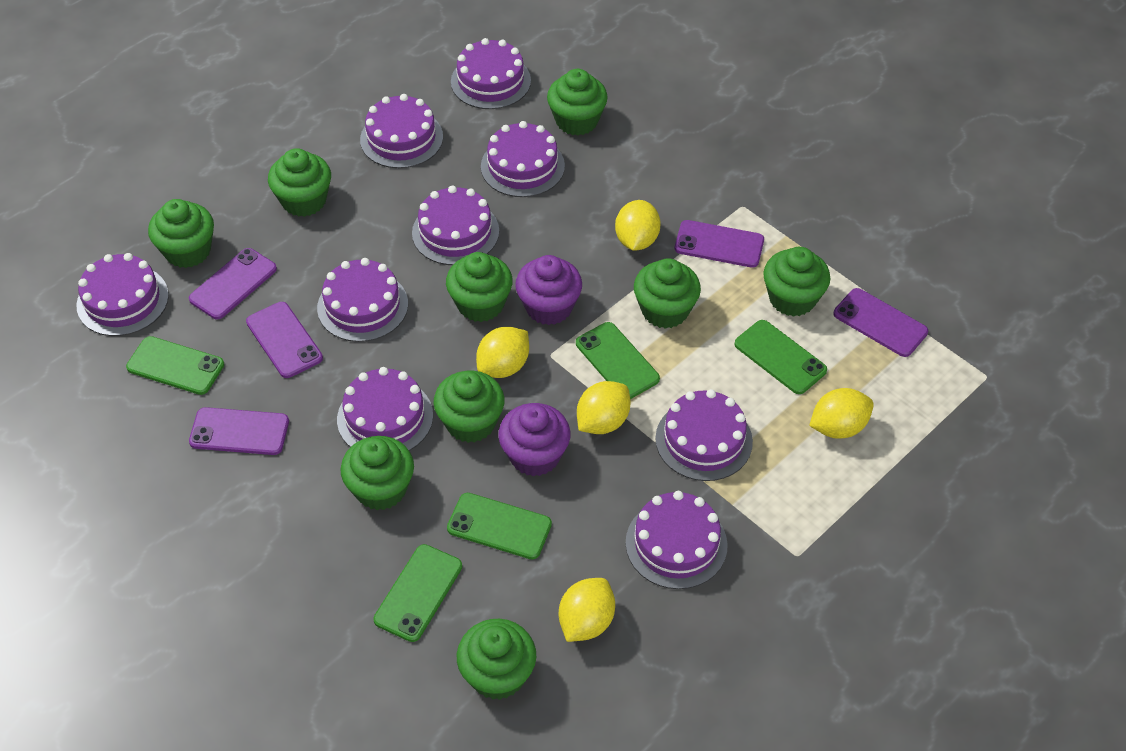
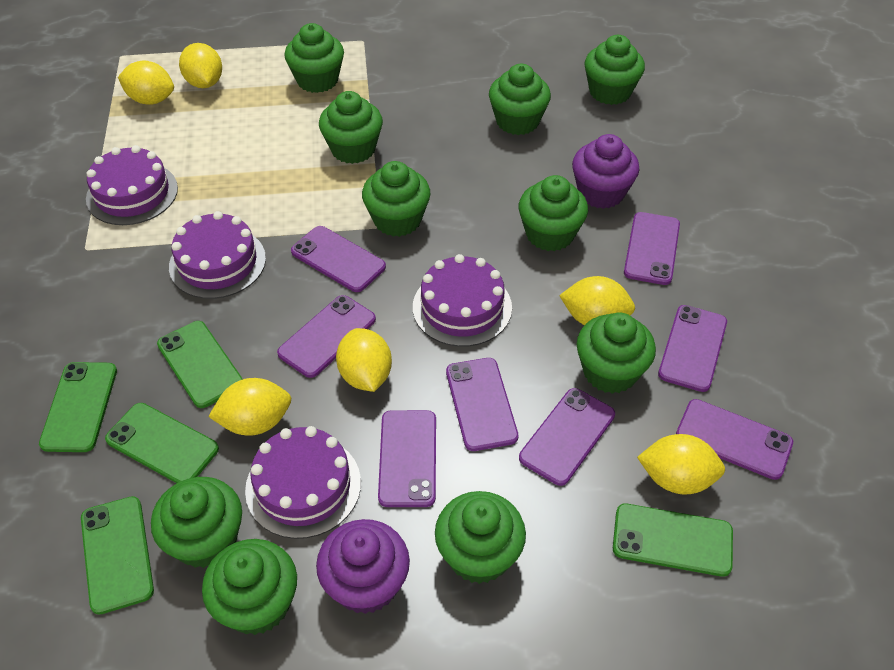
green cupcake: 9 -> 10
purple cake: 9 -> 4
purple phone: 5 -> 8
yellow lemon: 5 -> 6

